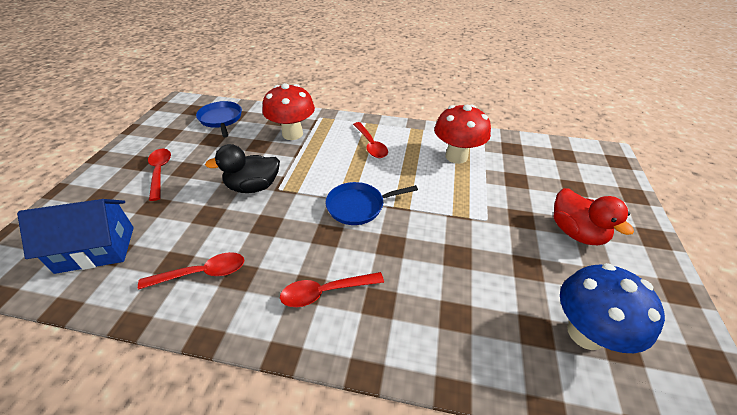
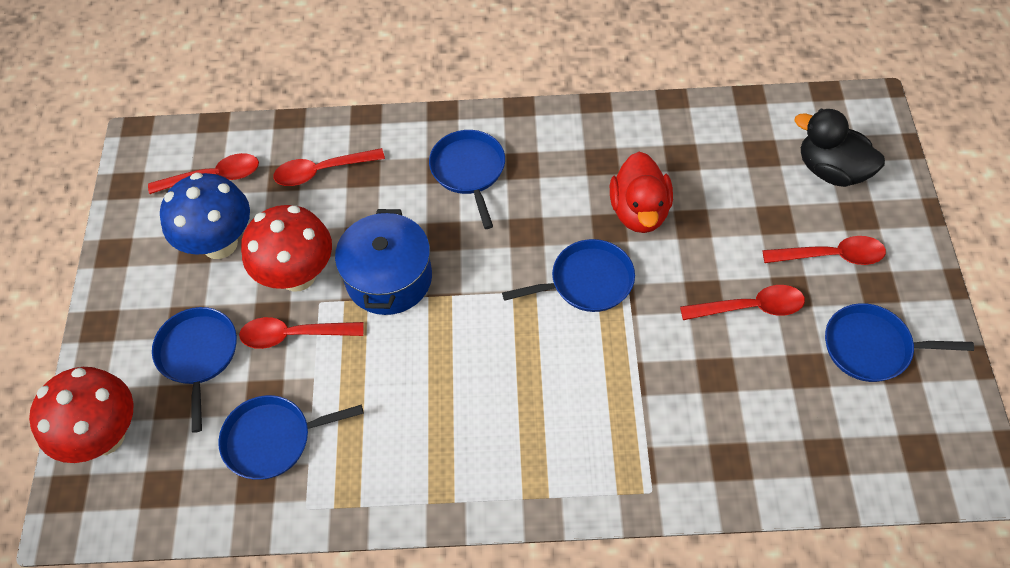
blue house: 1 -> 0
blue pan: 2 -> 5
blue pot: 0 -> 1
red spoon: 4 -> 5

